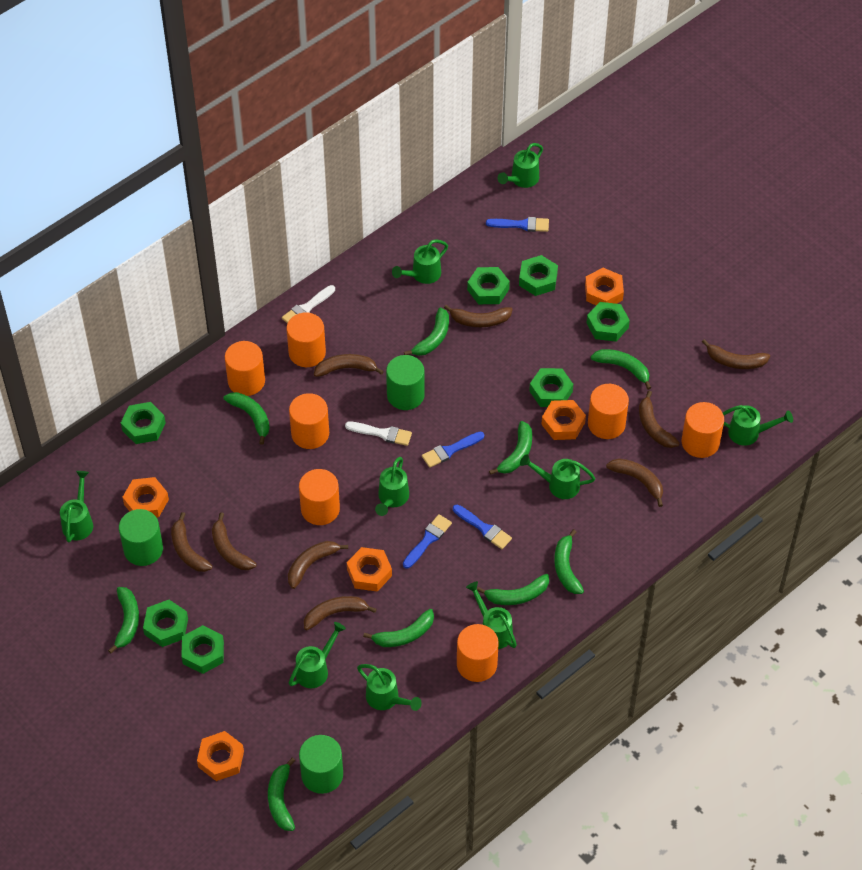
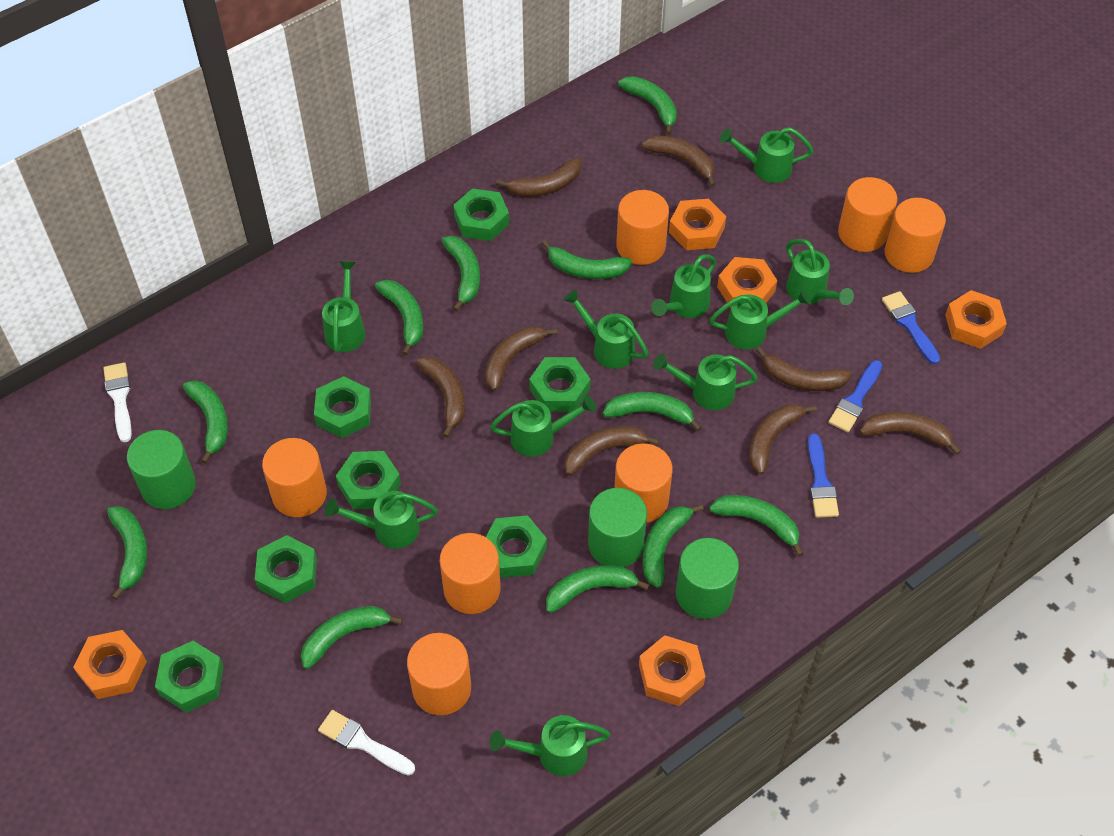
blue brush: 4 -> 3
brown banana: 9 -> 8
green banana: 9 -> 11
green watering can: 9 -> 10

